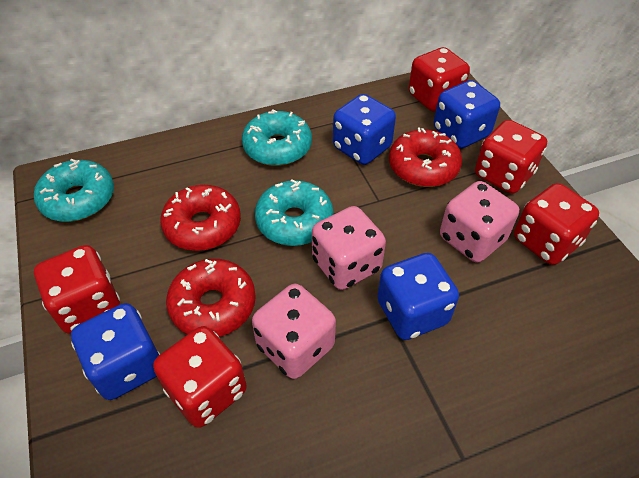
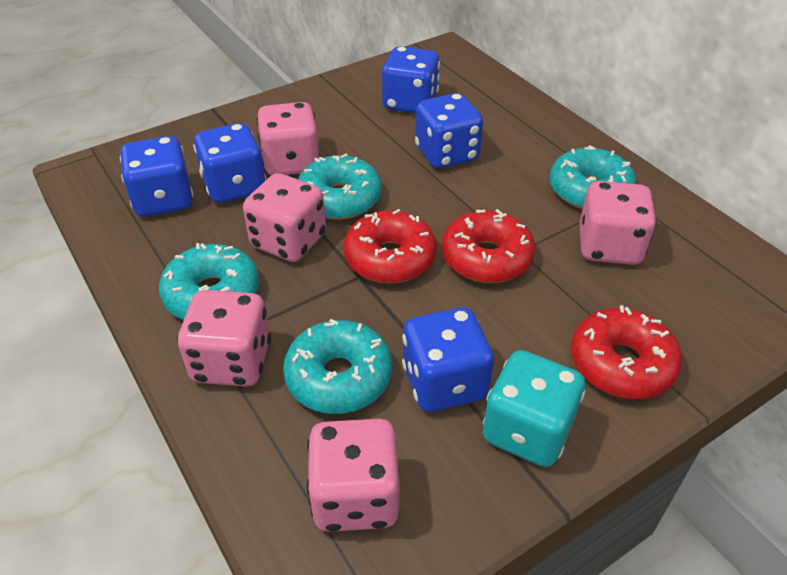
blue dice: 4 -> 5
pink dice: 3 -> 5
red dice: 5 -> 0
turquoise dice: 0 -> 1
turquoise donut: 3 -> 4

